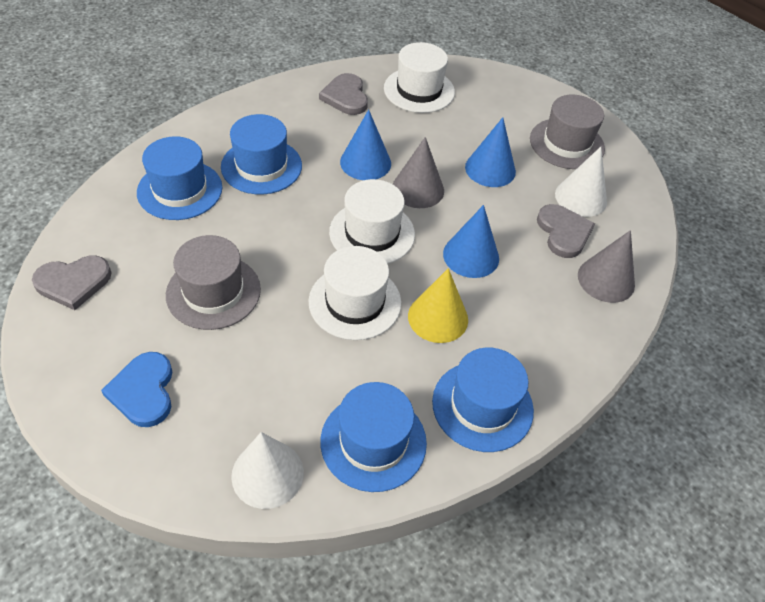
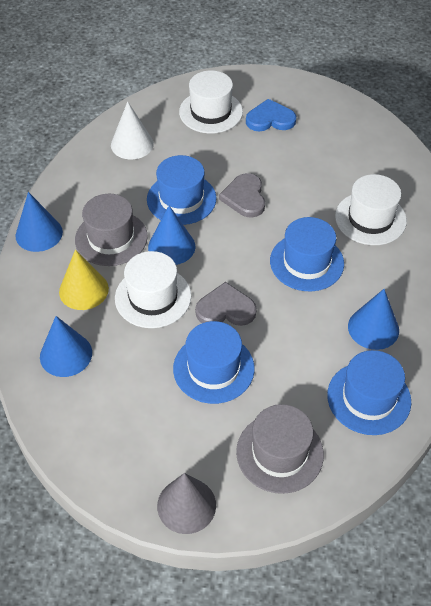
blue cone: 3 -> 4
grey cone: 2 -> 1
grey heart: 3 -> 2
white cone: 2 -> 1

